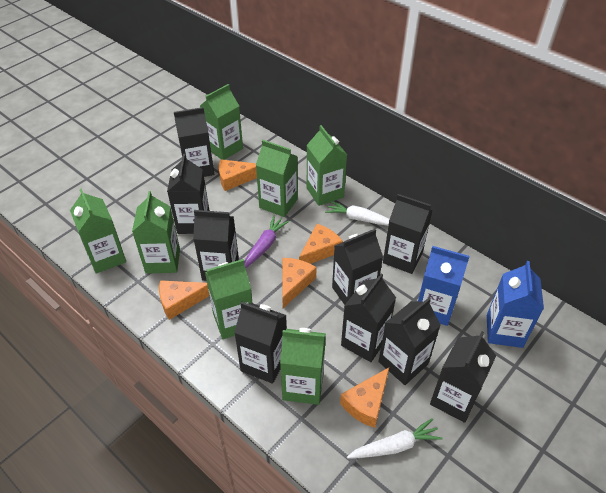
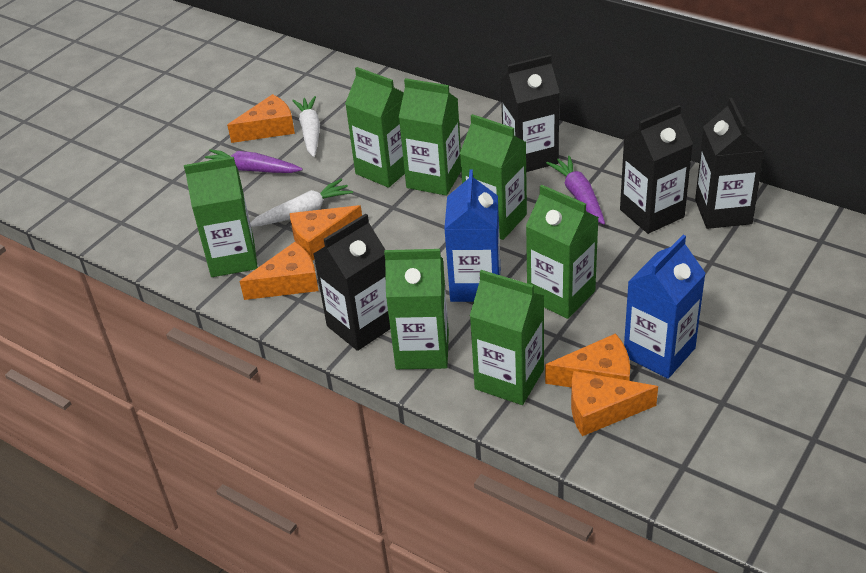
black carton: 9 -> 4
purple carrot: 1 -> 2

